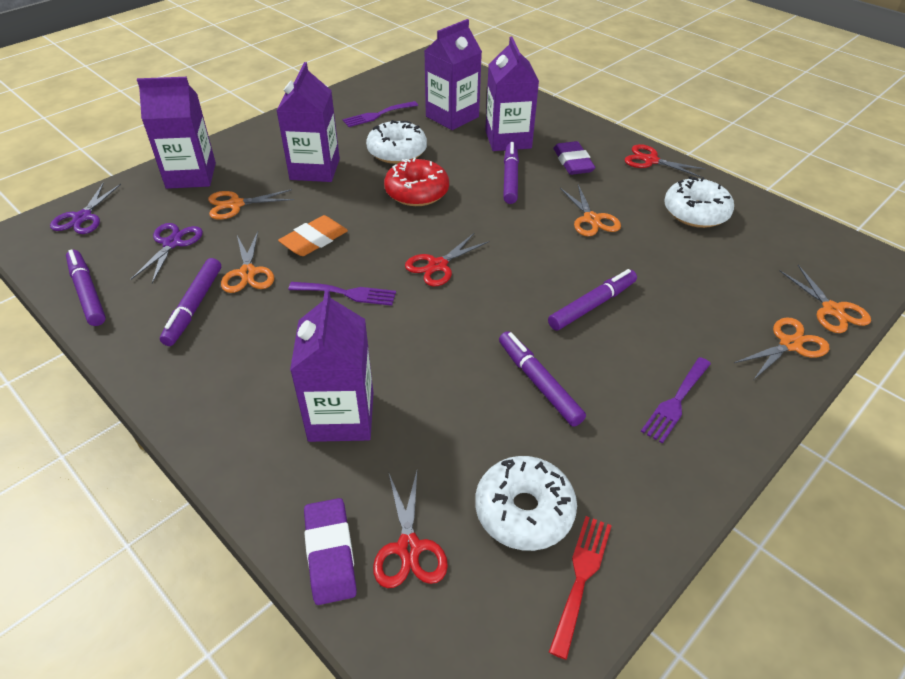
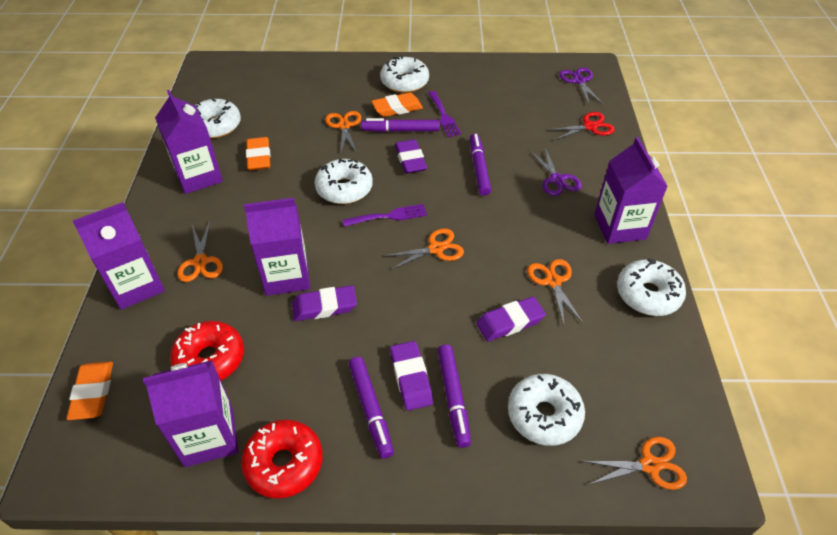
orange eraser: 1 -> 3
purple eraser: 2 -> 4
purple fork: 3 -> 2
purple marker: 5 -> 4
red donut: 1 -> 2
red fork: 1 -> 0
red scissors: 3 -> 1
white donut: 3 -> 5

